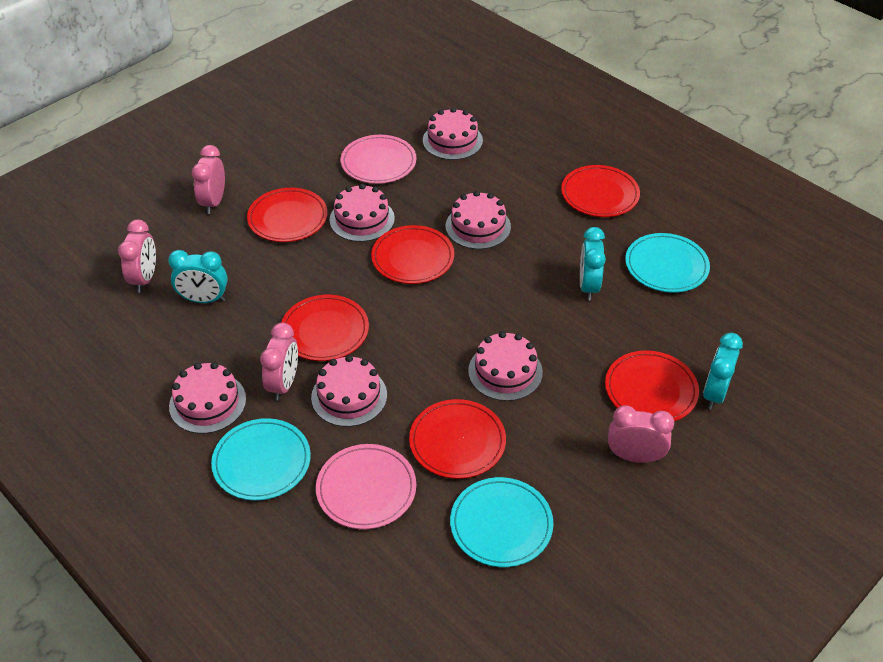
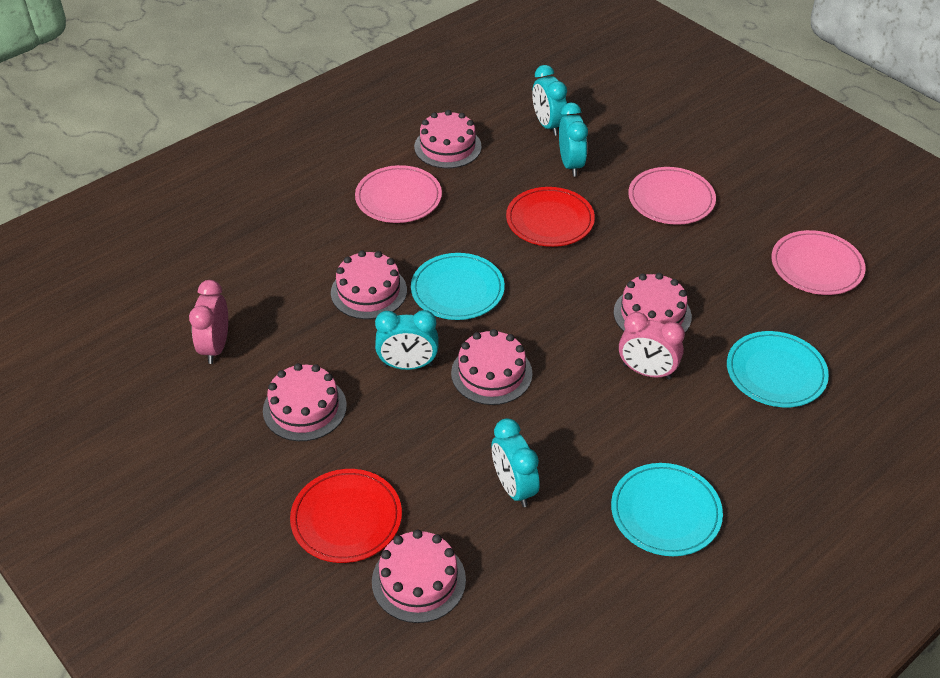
pink clock: 4 -> 2
pink plate: 2 -> 3
red plate: 6 -> 2
turquoise clock: 3 -> 4

